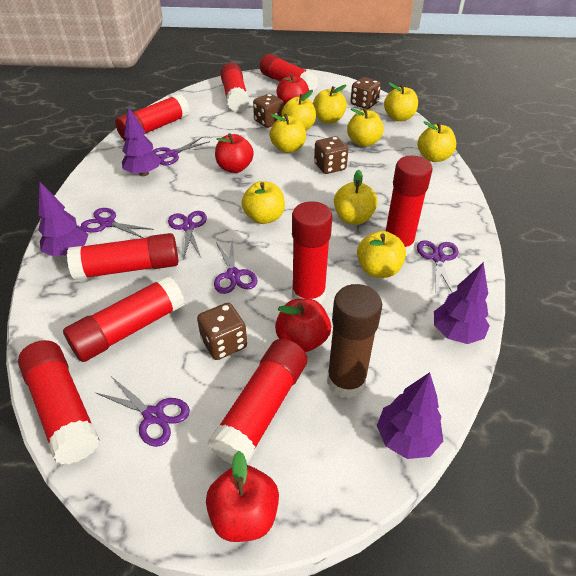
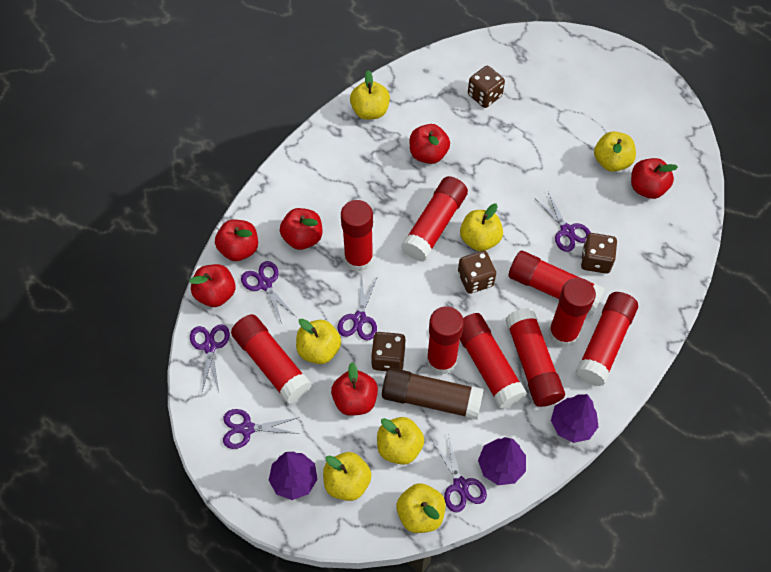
purple tree: 4 -> 3
red apple: 4 -> 6
yellow apple: 9 -> 7

